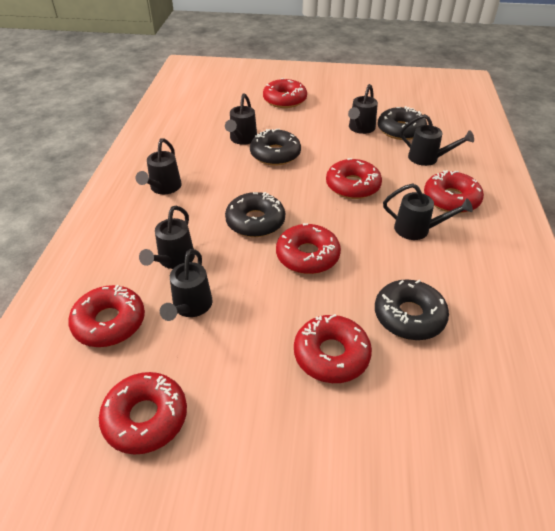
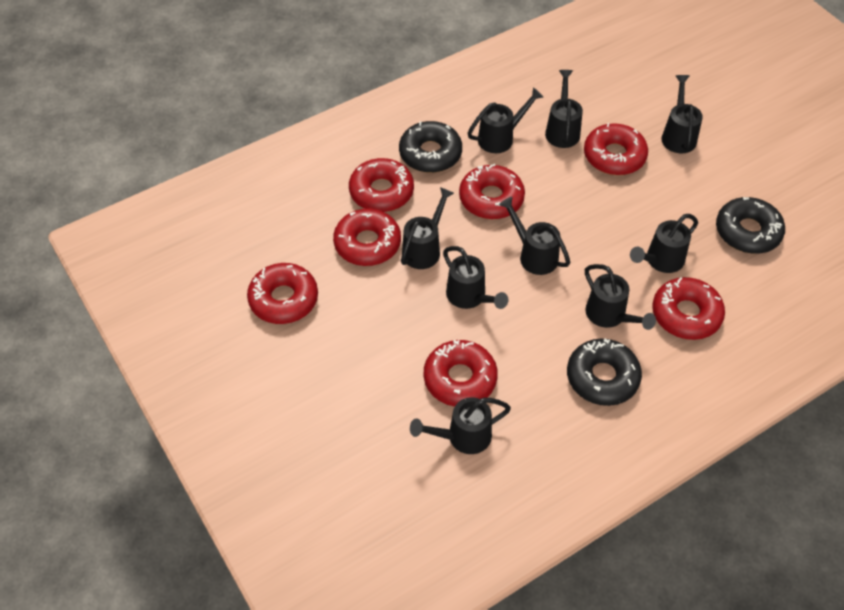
black donut: 4 -> 3
black watering can: 7 -> 9

